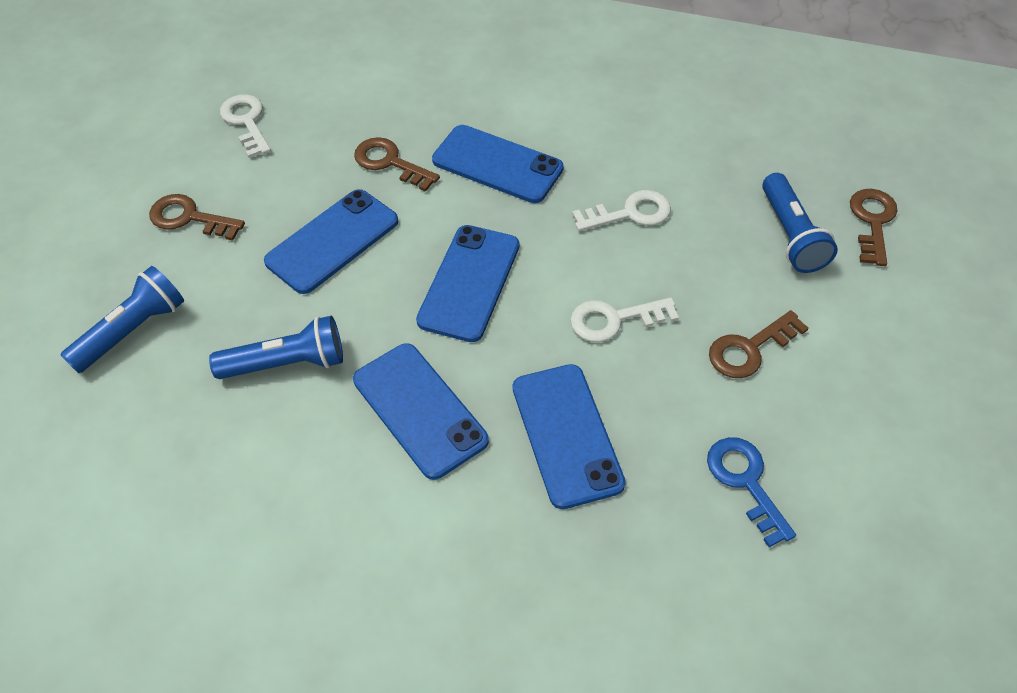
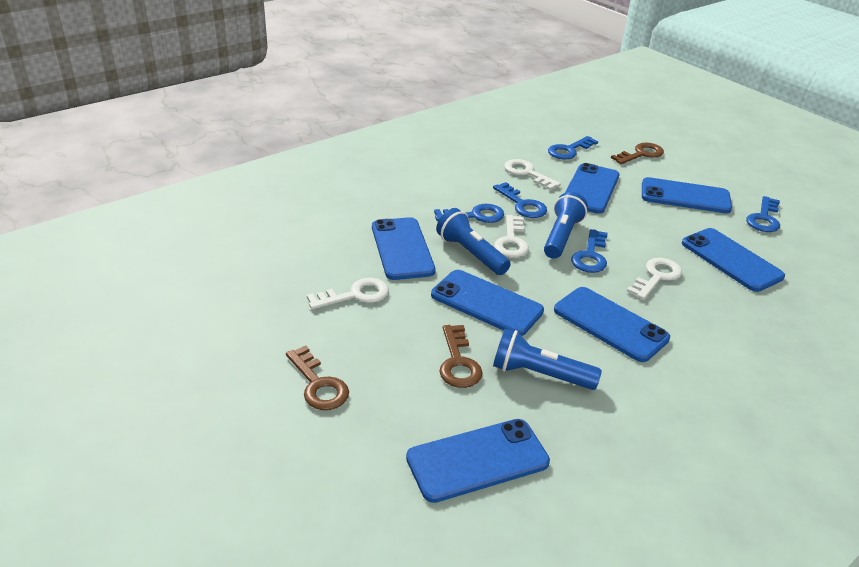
blue key: 1 -> 5
blue phone: 5 -> 7
brown key: 4 -> 3
white key: 3 -> 4

